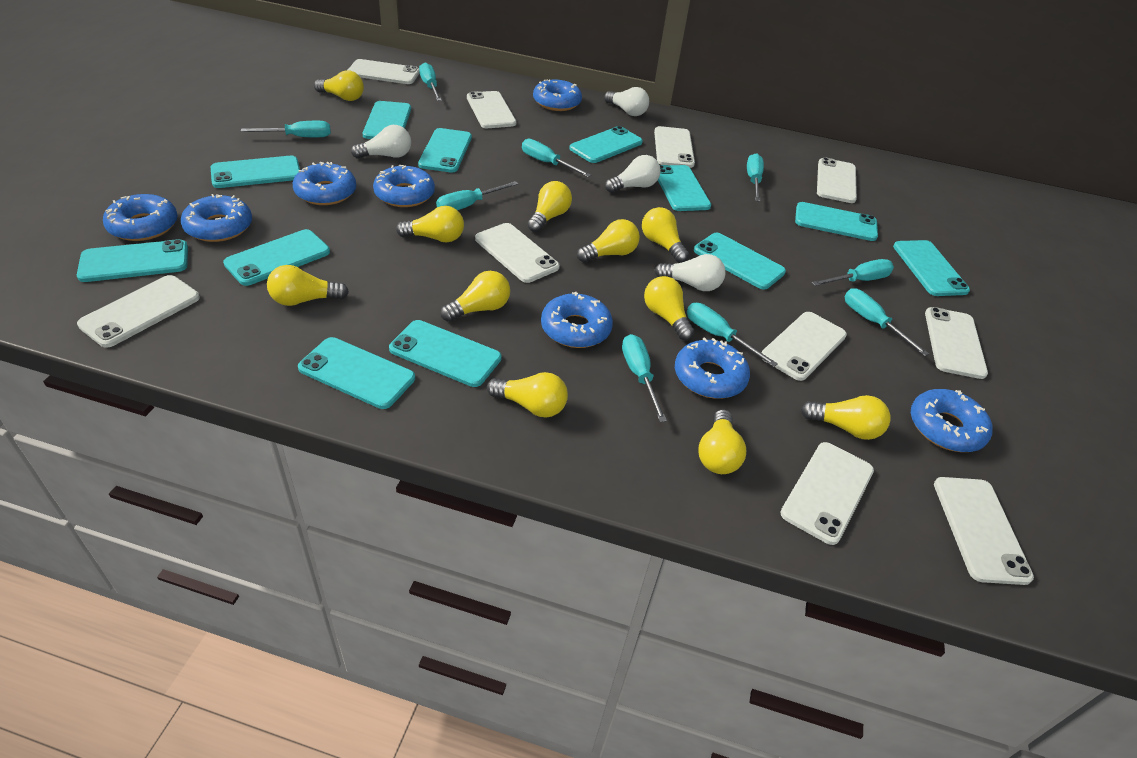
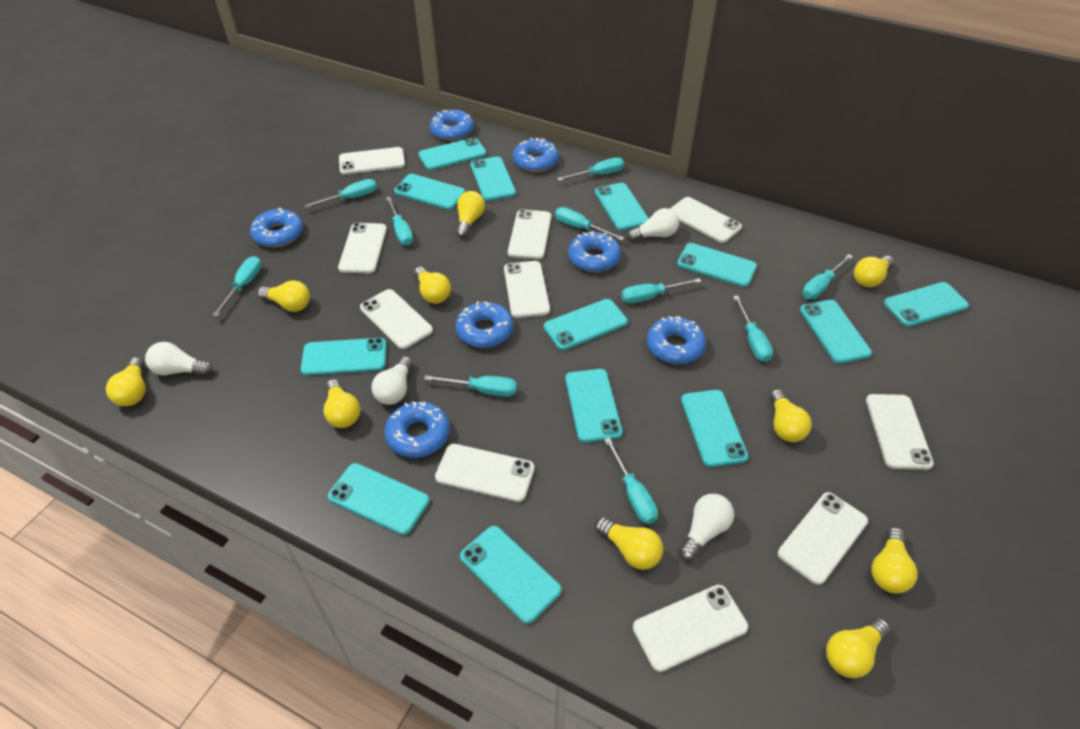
blue donut: 8 -> 7
turquoise phone: 12 -> 13
turquoise screwdriver: 9 -> 10
yellow light bulb: 11 -> 10

